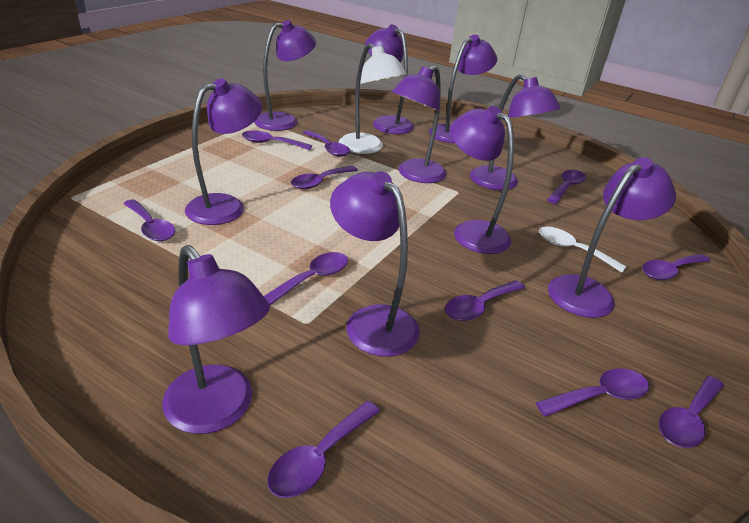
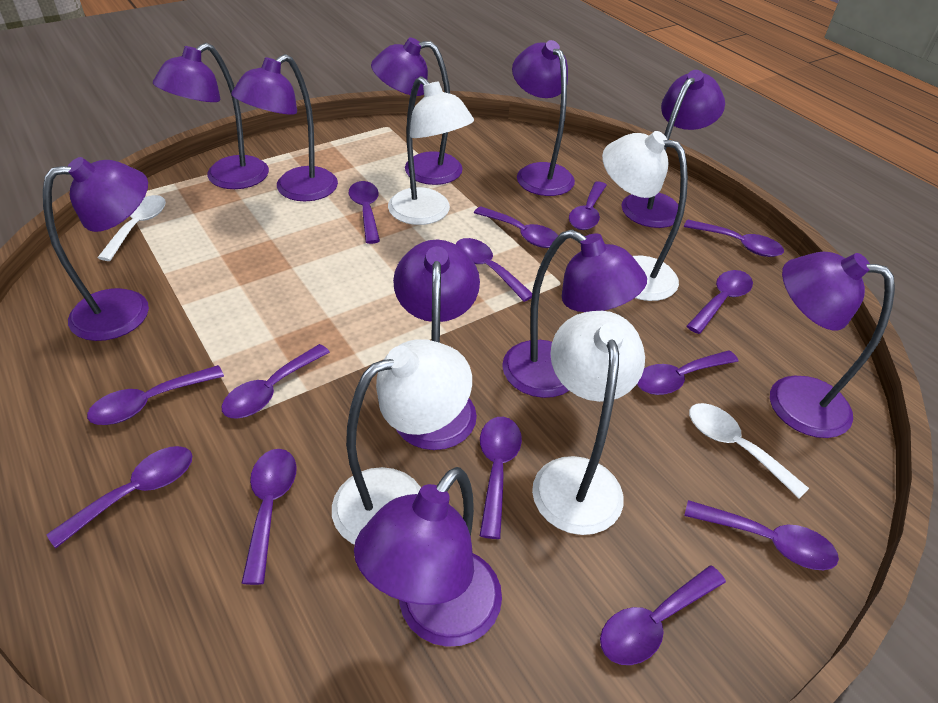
purple spoon: 11 -> 14
white lamp: 1 -> 4
white spoon: 1 -> 2

